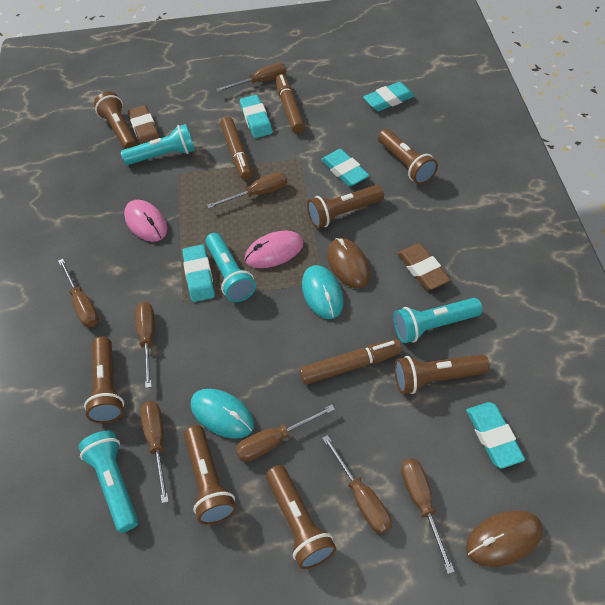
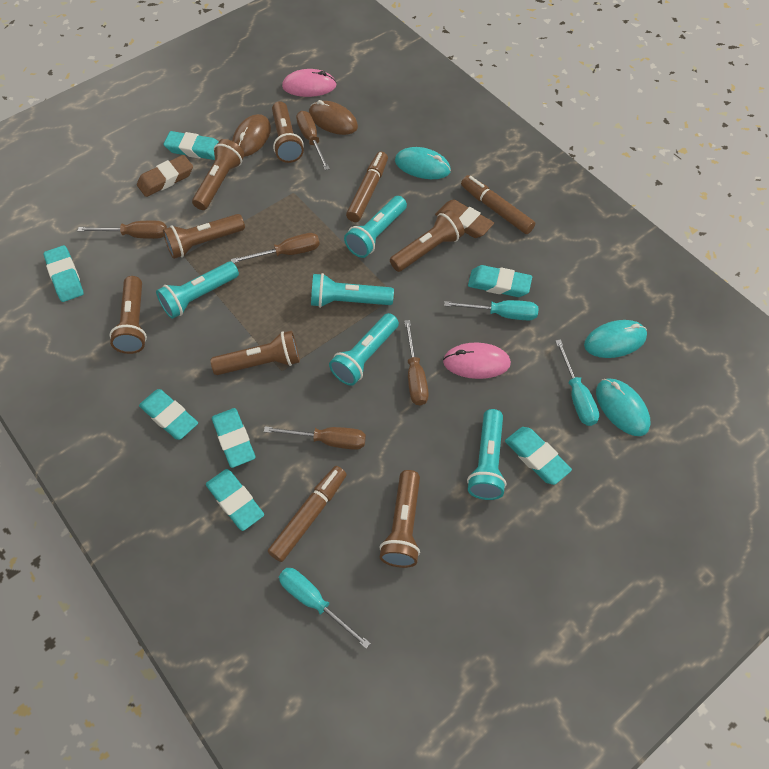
brown screwdriver: 8 -> 5
turquoise eraser: 5 -> 7
turquoise flashlight: 4 -> 5
turquoise mouse: 2 -> 3
turquoise screwdriver: 0 -> 3

